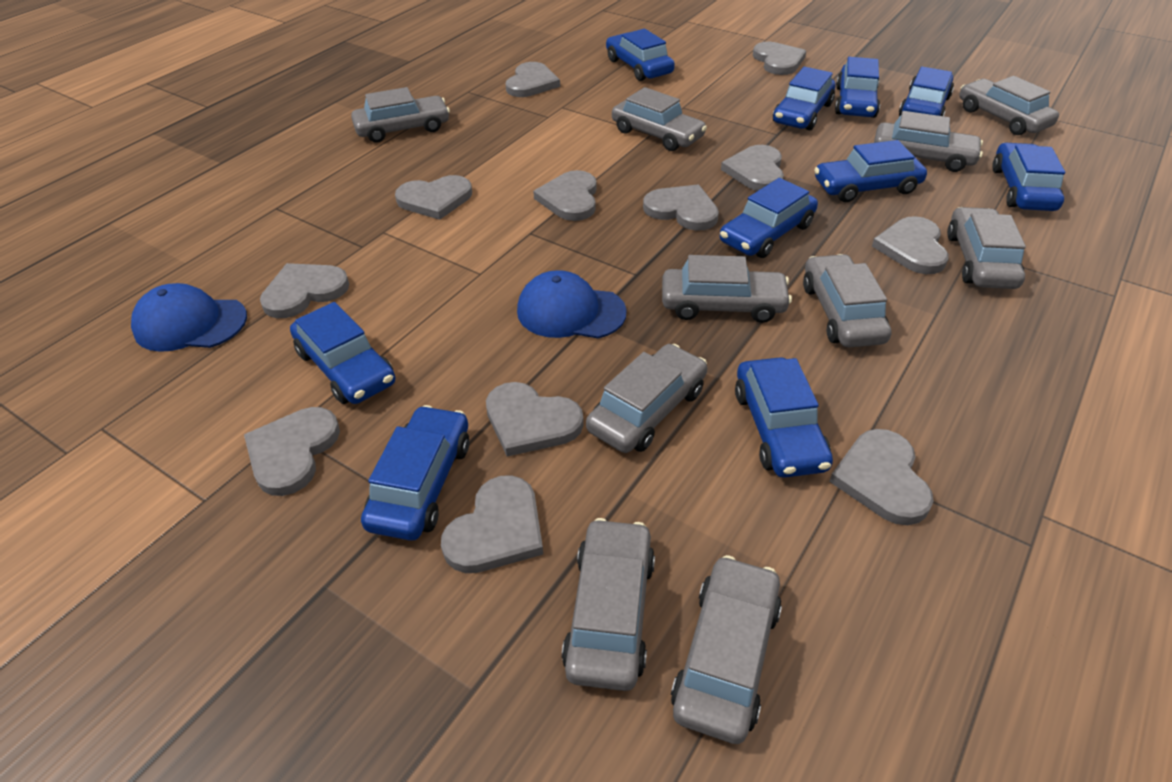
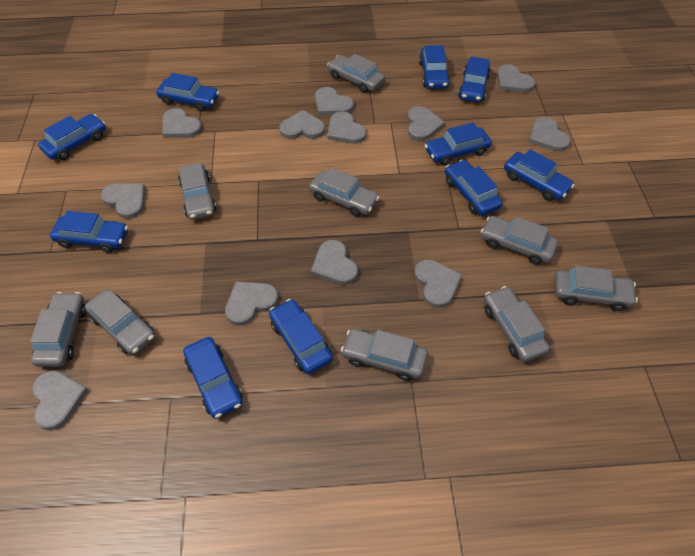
blue cap: 2 -> 0
grey car: 10 -> 9

